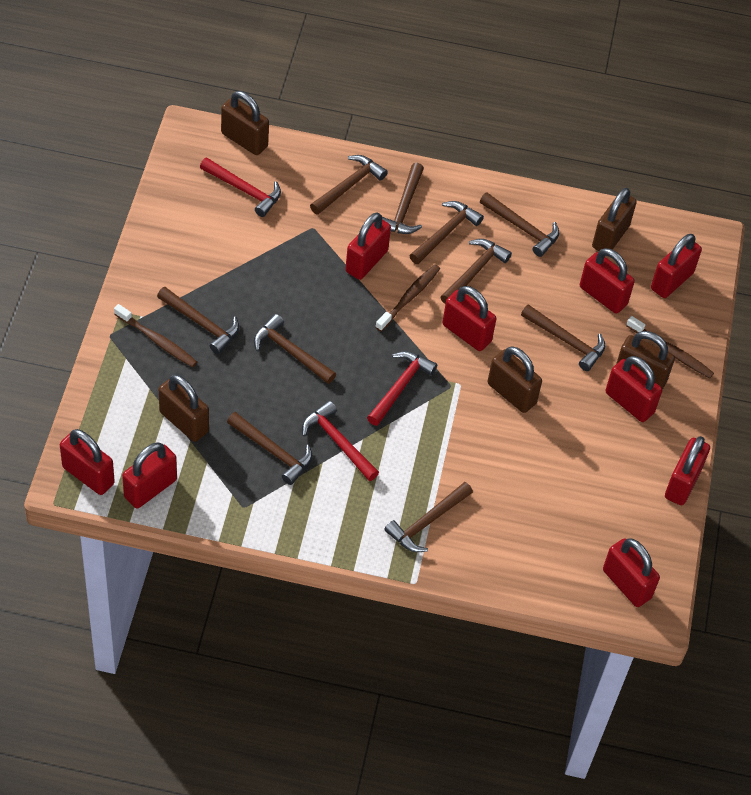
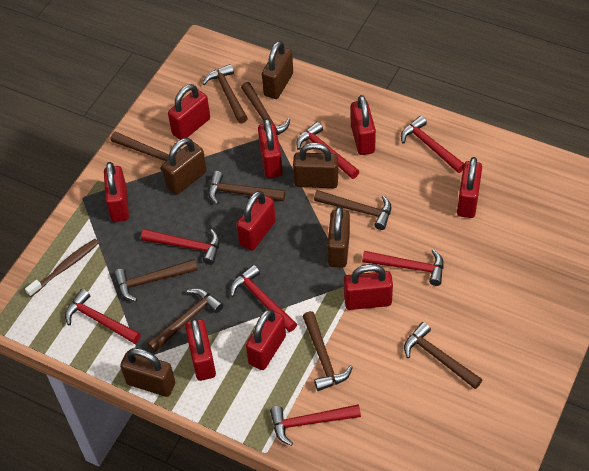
brown hammer: 10 -> 9
brown toothbrush: 3 -> 1
red hammer: 3 -> 7

